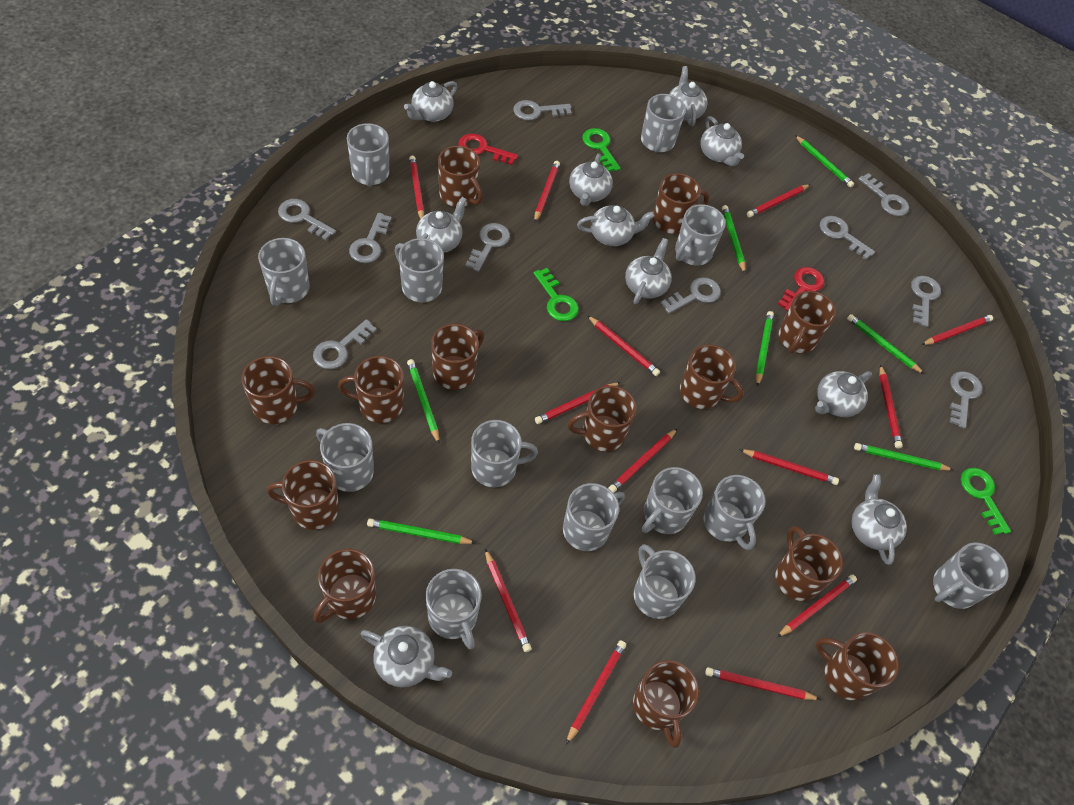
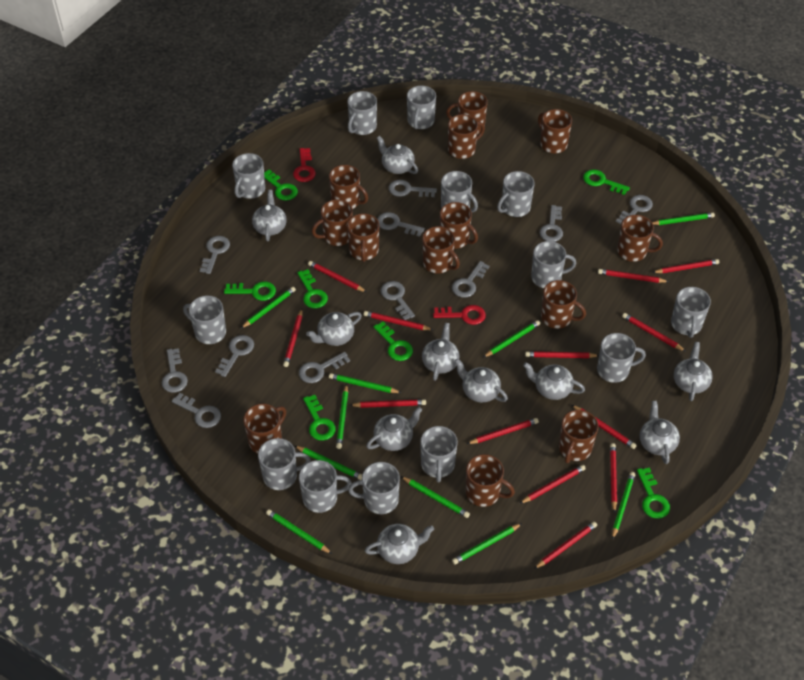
green key: 3 -> 7
green pencil: 7 -> 10
grey key: 10 -> 11

